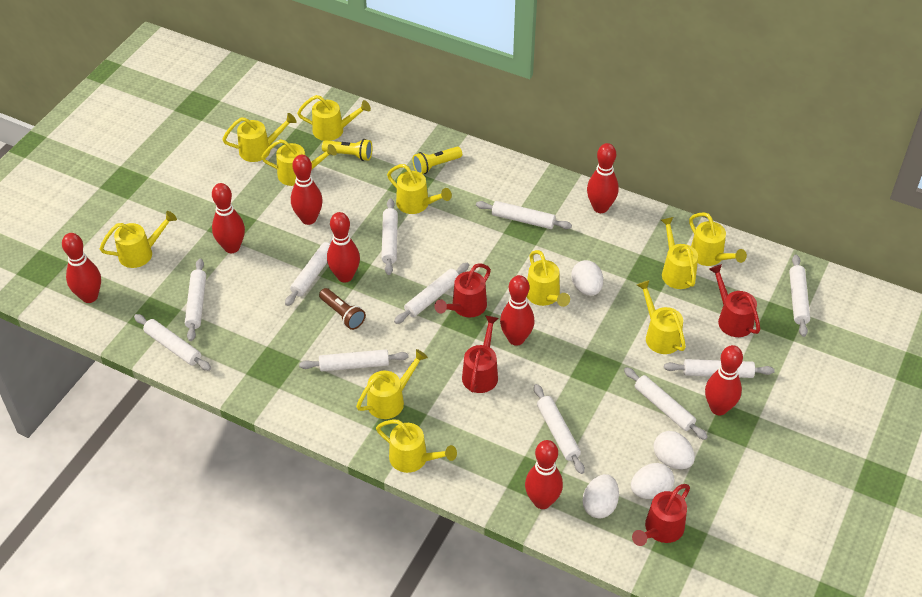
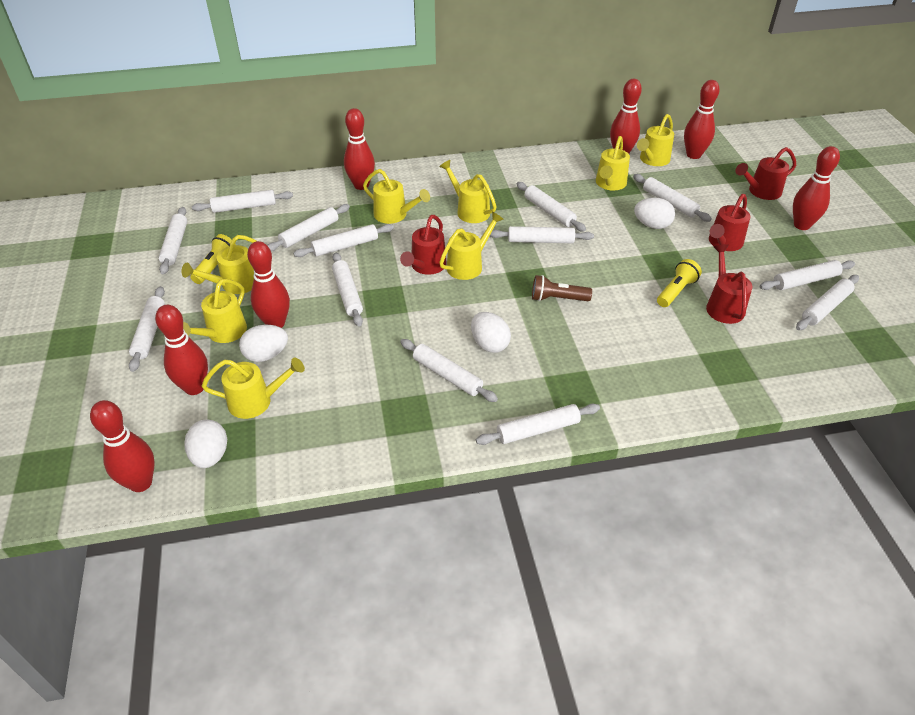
red bowling pin: 8 -> 7
white rolling pin: 11 -> 13
yellow watering can: 11 -> 8

